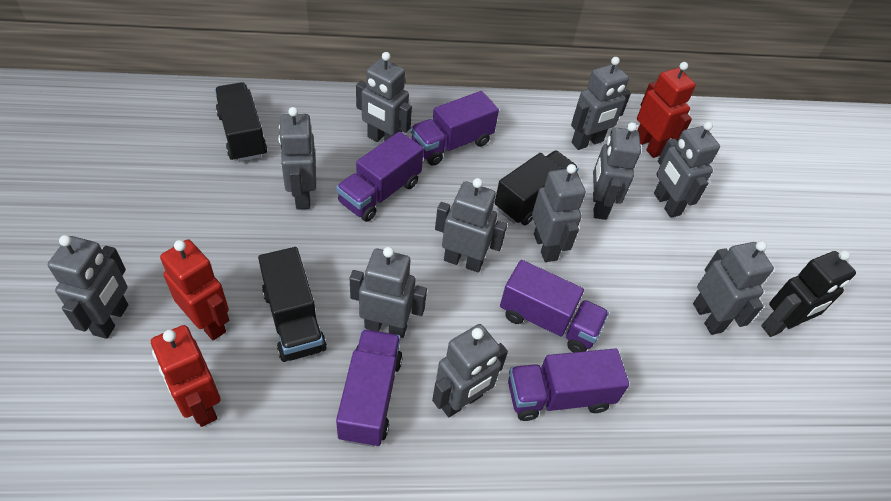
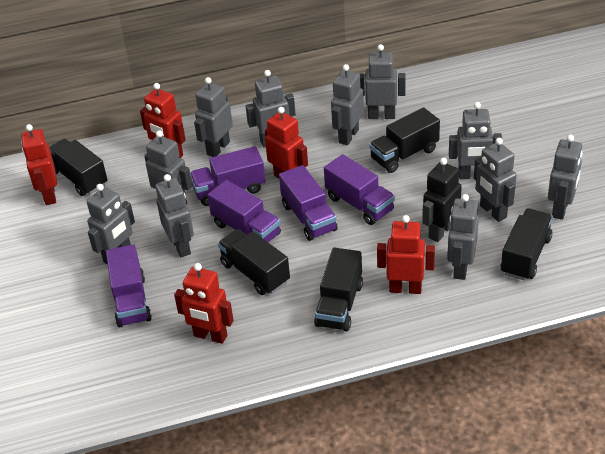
black truck: 3 -> 5
red robot: 3 -> 5

